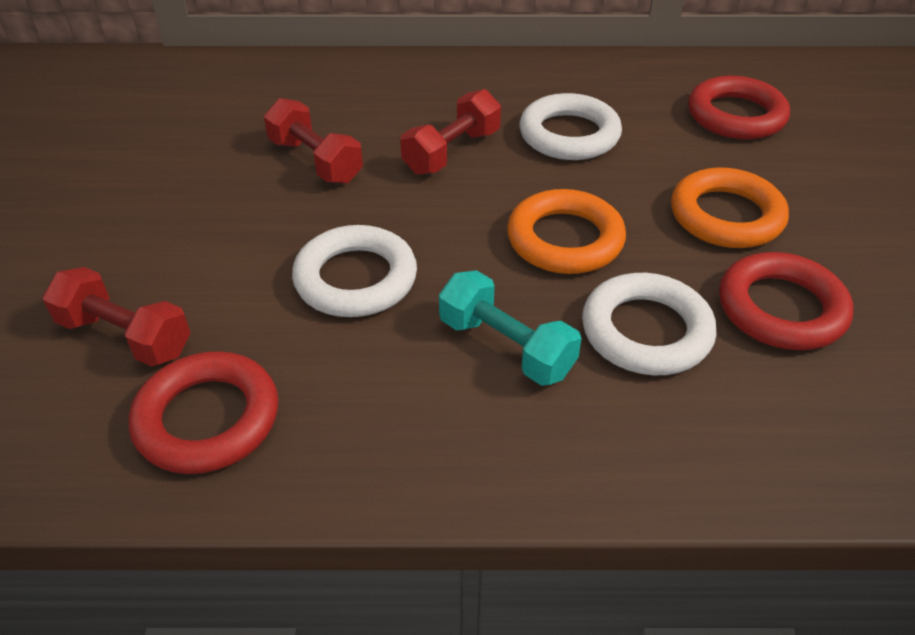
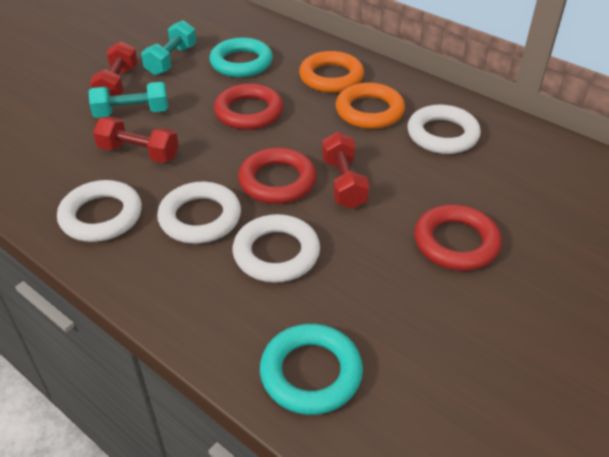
turquoise dumbbell: 1 -> 2
turquoise ring: 0 -> 2
white ring: 3 -> 4

